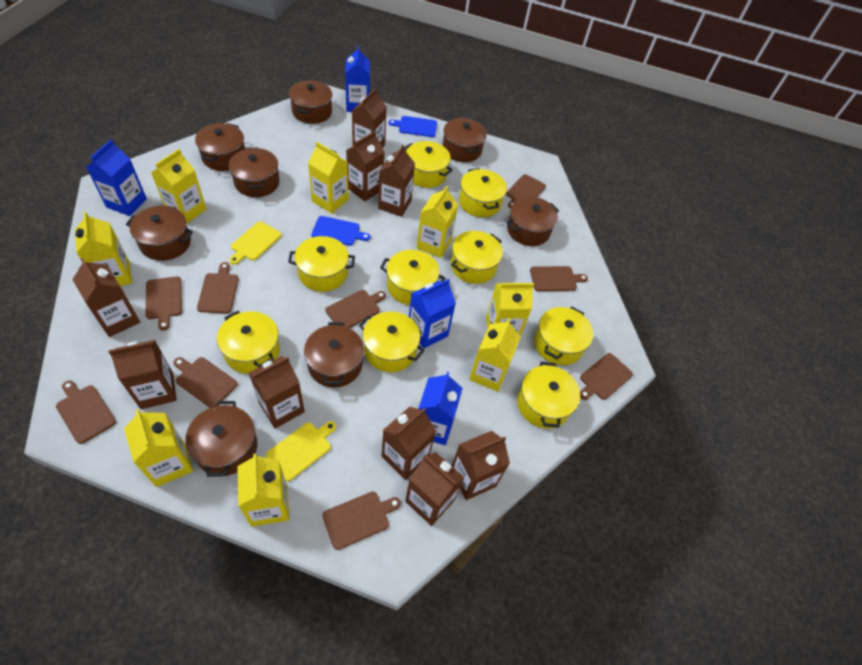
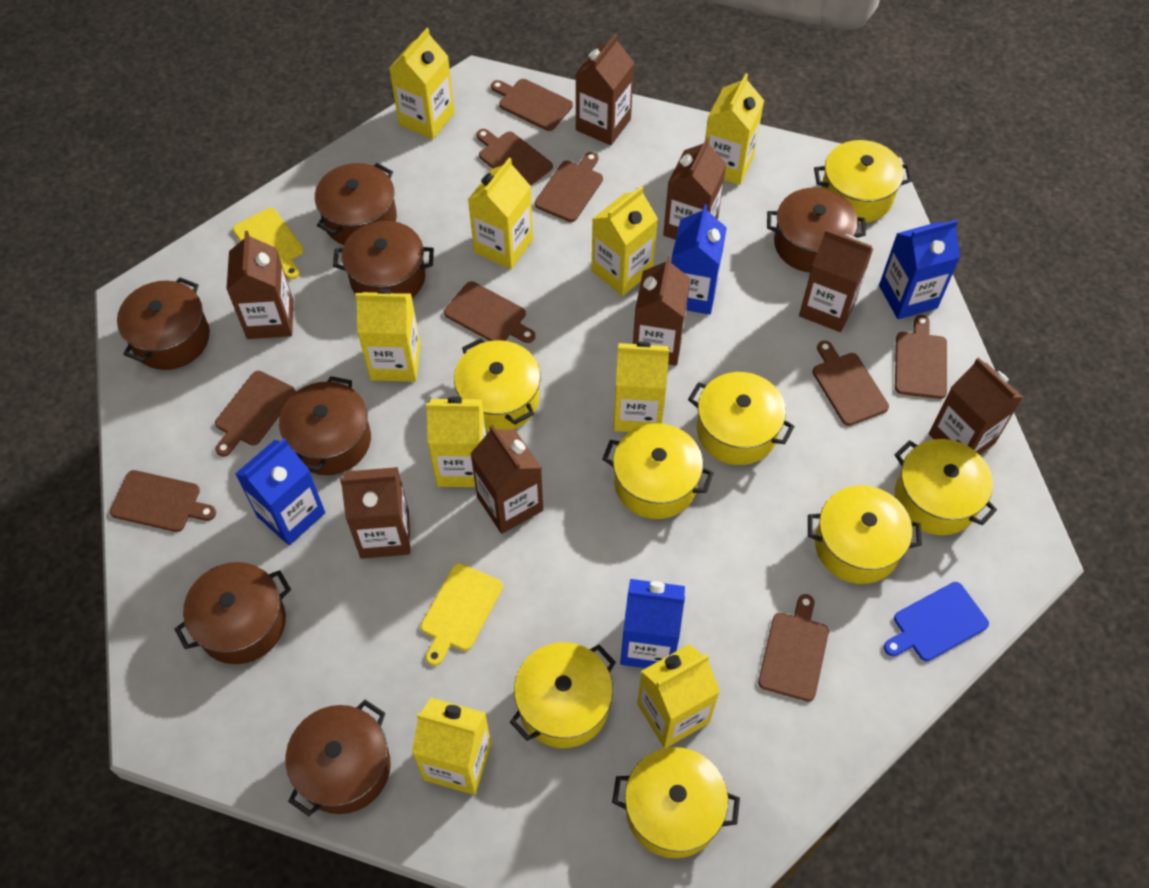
blue cutting board: 2 -> 1
brown carton: 9 -> 8
brown pot: 8 -> 7
yellow carton: 8 -> 9
yellow pot: 9 -> 8

